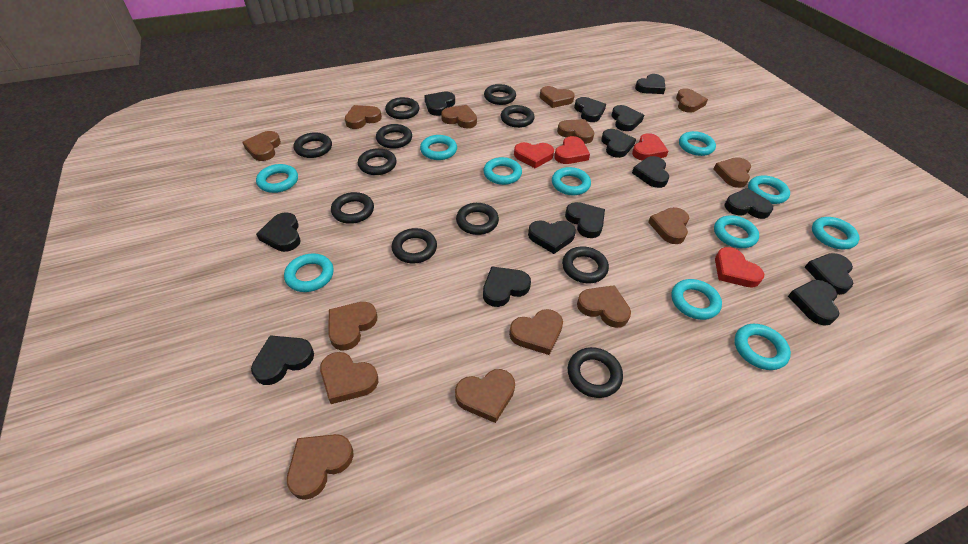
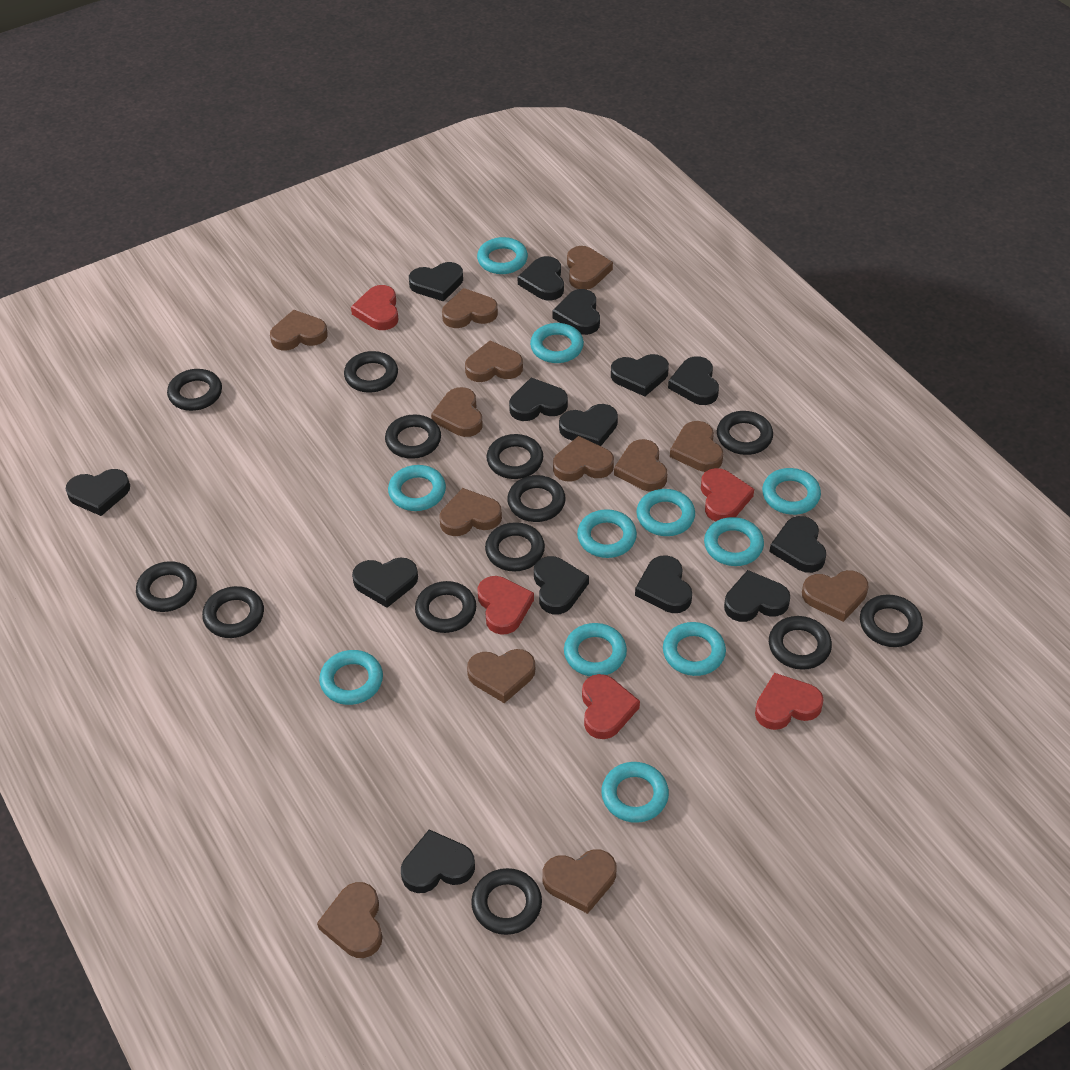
black ring: 11 -> 13
brown heart: 14 -> 13
red heart: 4 -> 5

